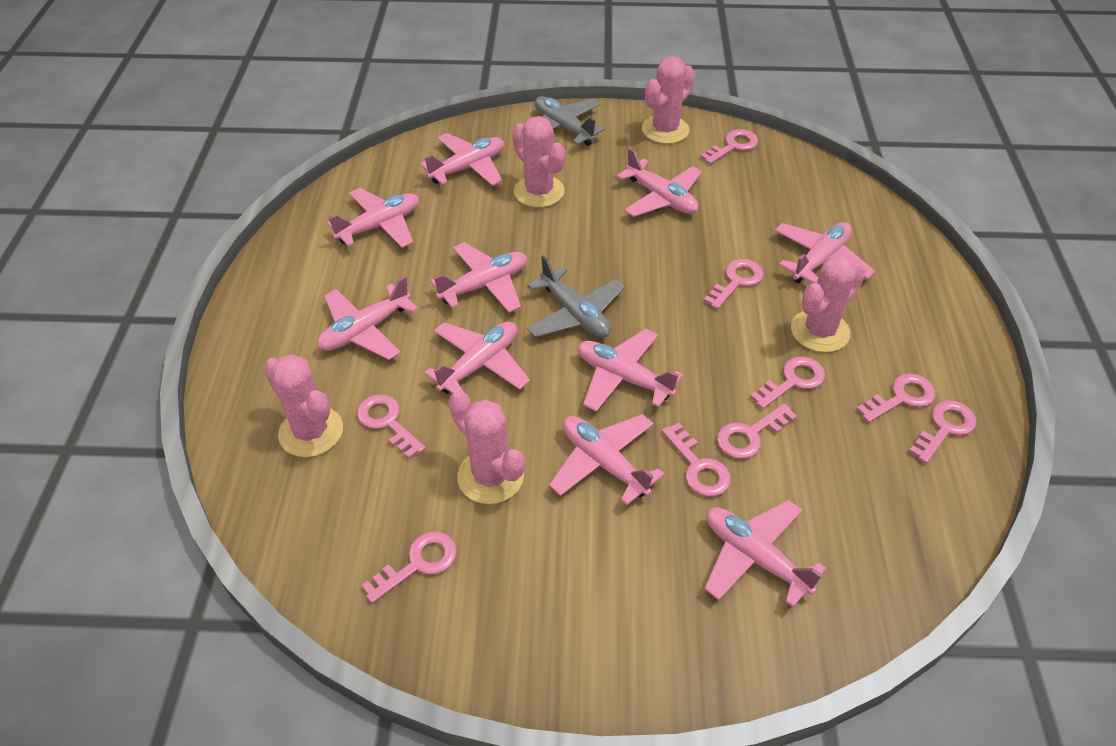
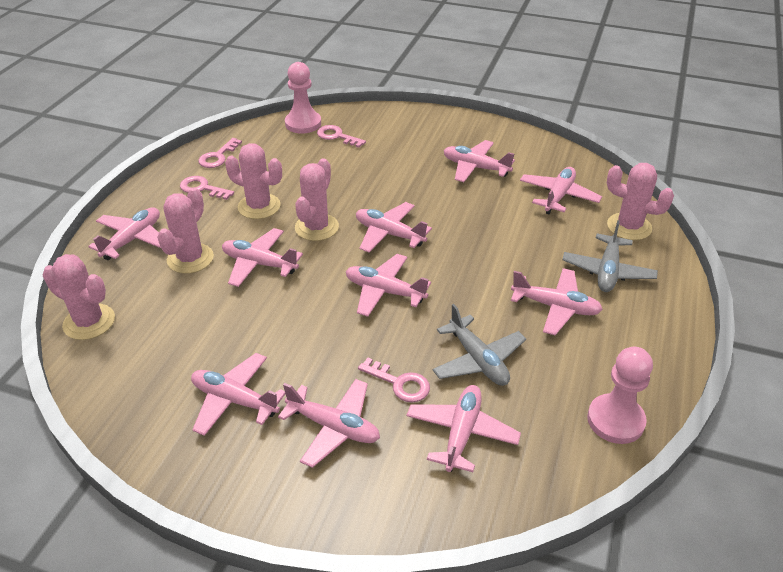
pink key: 9 -> 4
pink pawn: 0 -> 2

